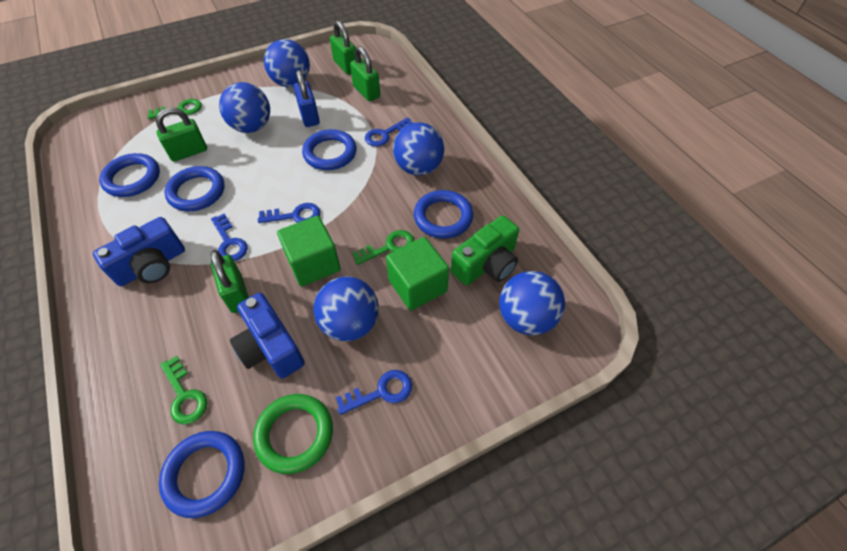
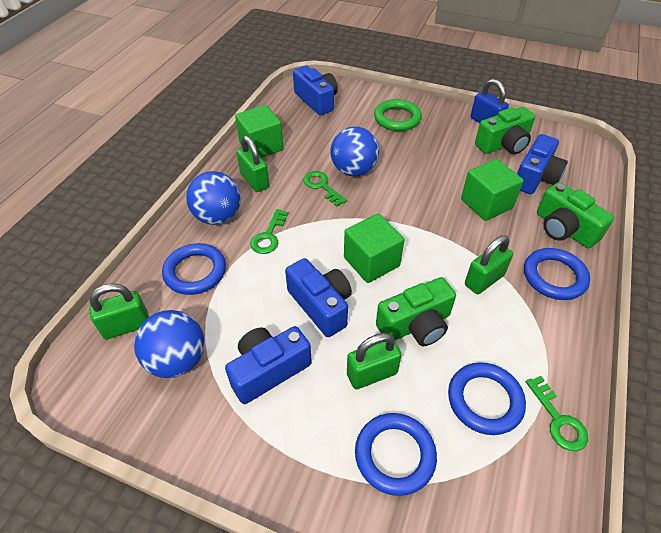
blue ball: 5 -> 3
blue camera: 2 -> 4
blue key: 4 -> 0
blue ring: 5 -> 4
green camera: 1 -> 3
green cube: 2 -> 3

